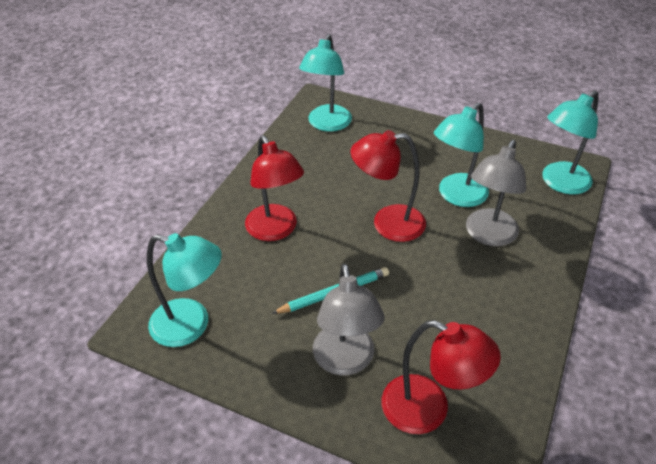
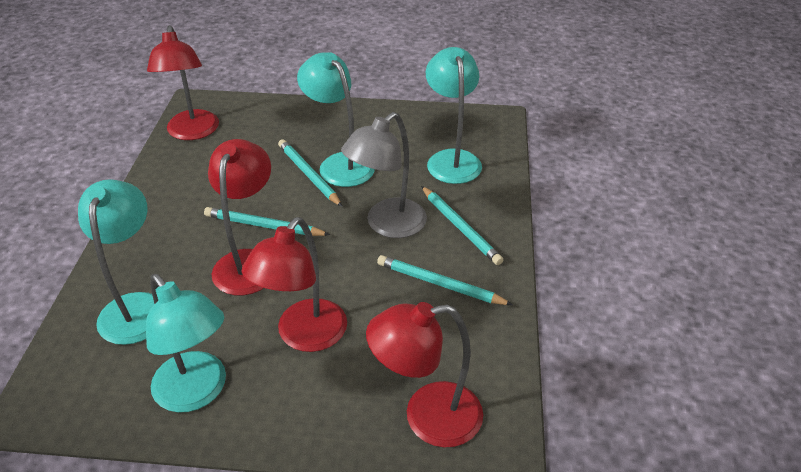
grey lamp: 2 -> 1
red lamp: 3 -> 4
turquoise pencil: 1 -> 4

